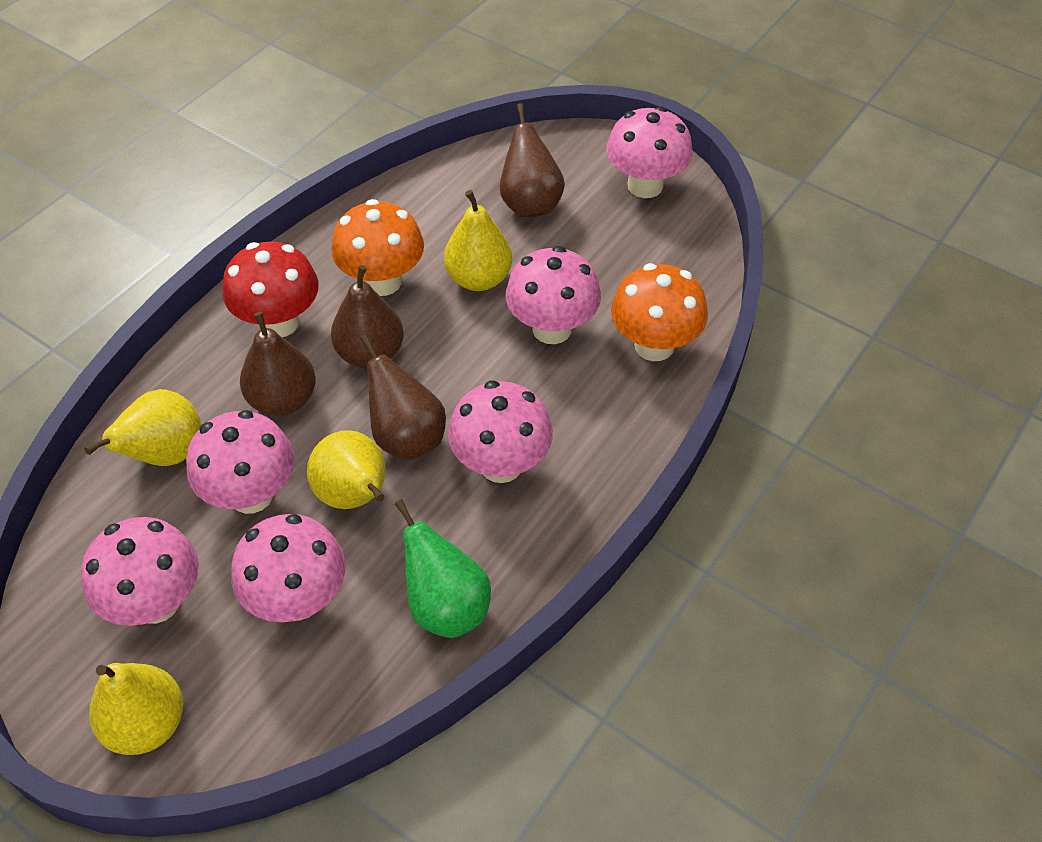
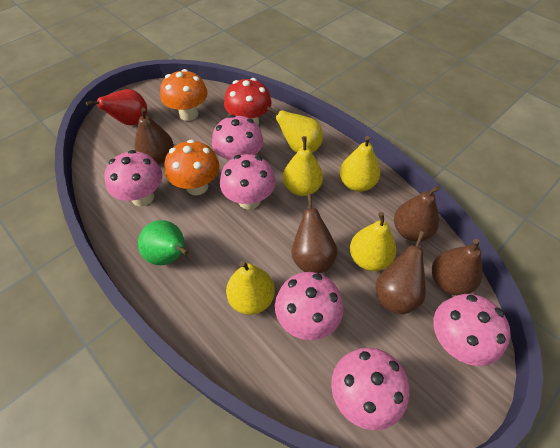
brown pear: 4 -> 5
red pear: 0 -> 1
yellow pear: 4 -> 5

